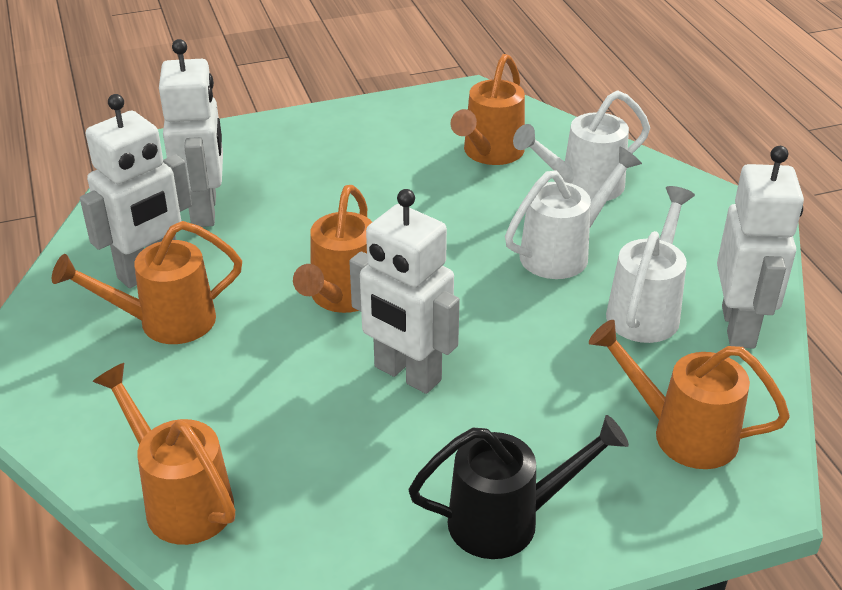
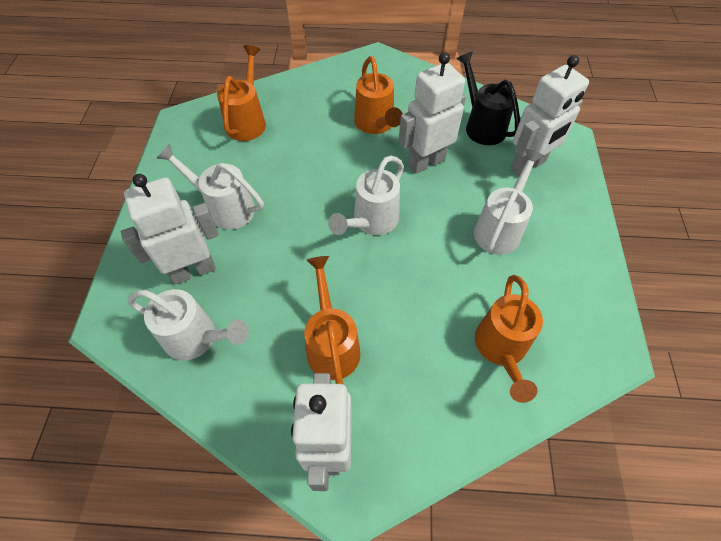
orange watering can: 5 -> 4
white watering can: 3 -> 4

